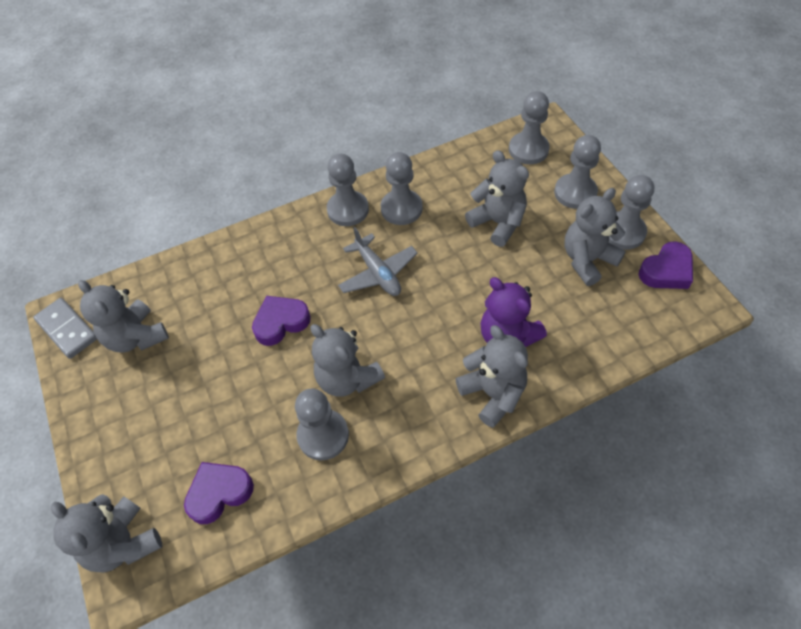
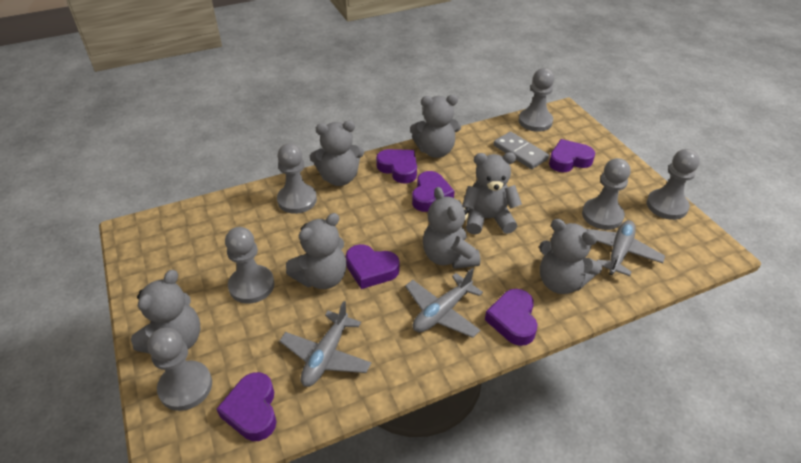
grey plane: 1 -> 3
grey teddy bear: 6 -> 7
purple heart: 3 -> 6
purple teddy bear: 1 -> 0

